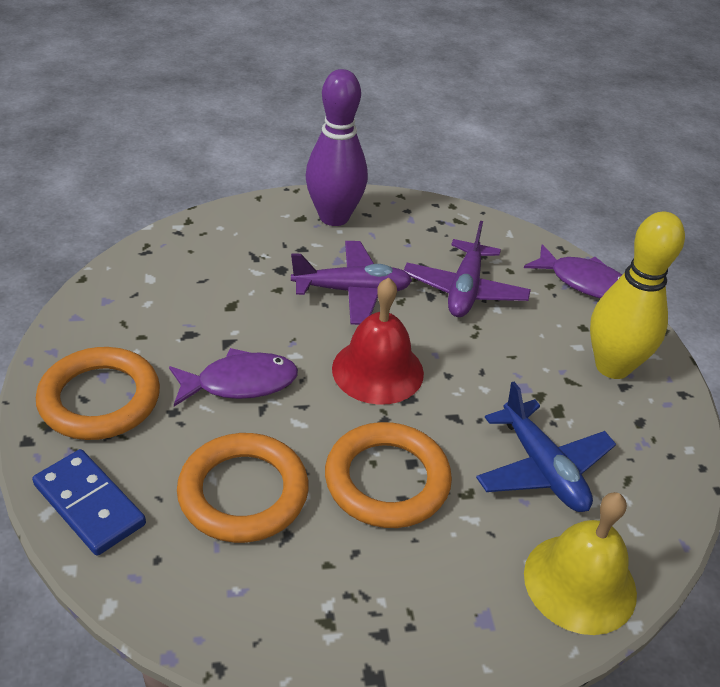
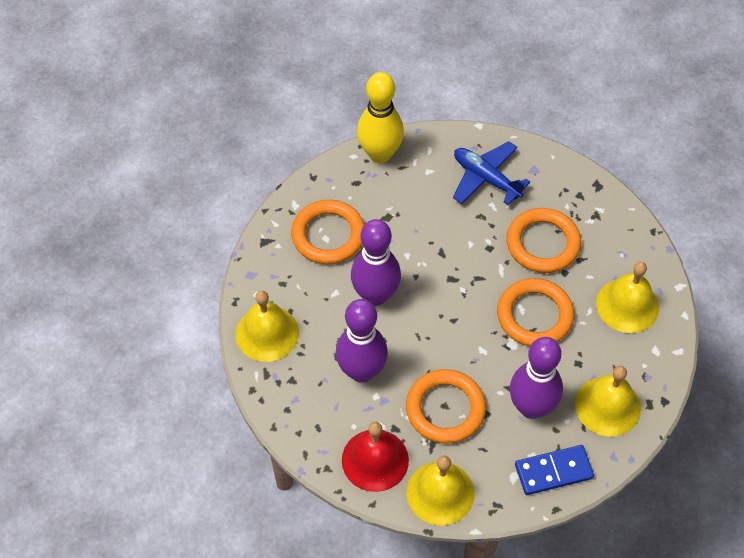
orange ring: 3 -> 4
purple bowling pin: 1 -> 3
purple fish: 2 -> 0
purple plane: 2 -> 0
yellow bell: 1 -> 4

